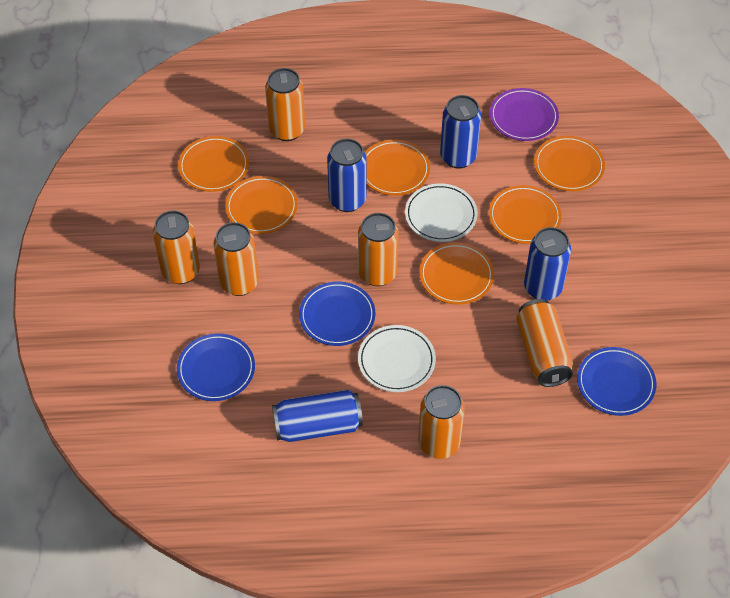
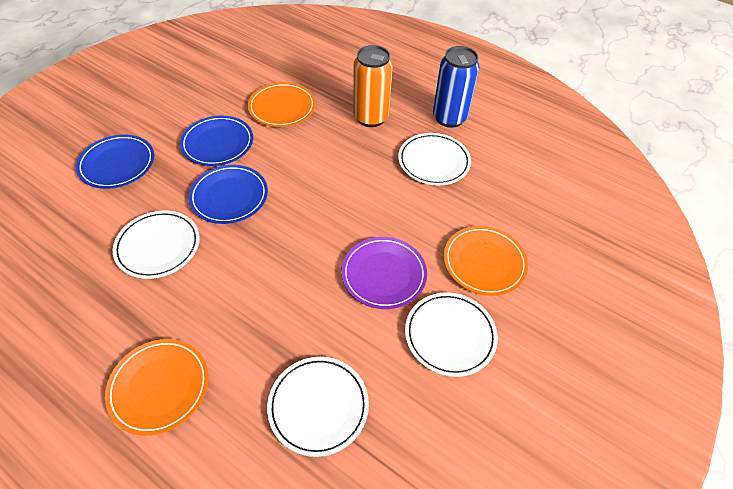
blue can: 4 -> 1
orange can: 6 -> 1
orange plate: 6 -> 3
white plate: 2 -> 4

